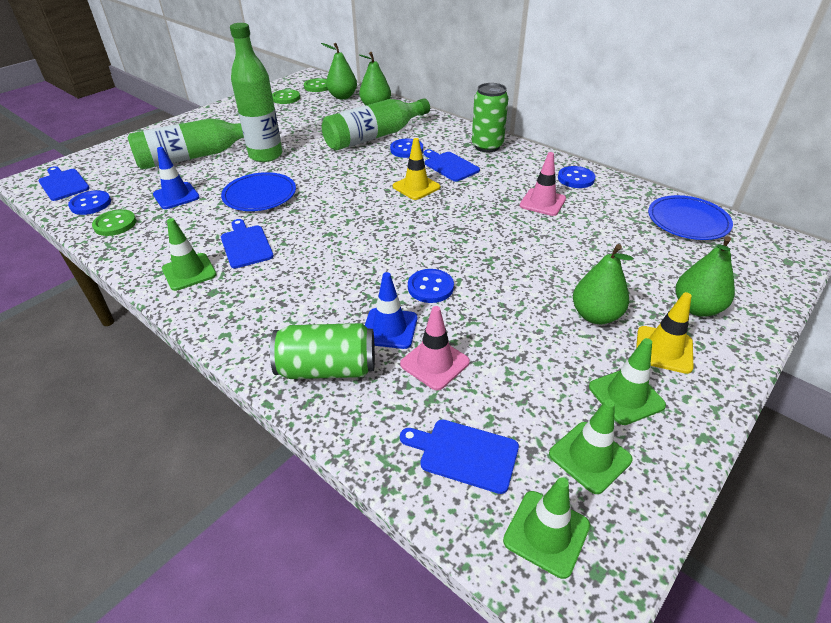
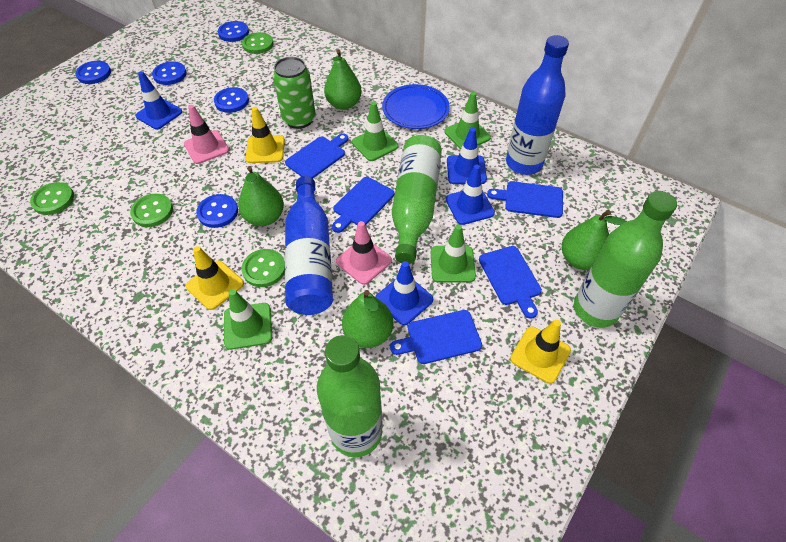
blue bottle: 0 -> 2
blue button: 4 -> 5
blue cutting board: 4 -> 5
blue plate: 2 -> 1
blue traffic cone: 2 -> 4
green button: 3 -> 4
green can: 2 -> 1
yellow traffic cone: 2 -> 3

